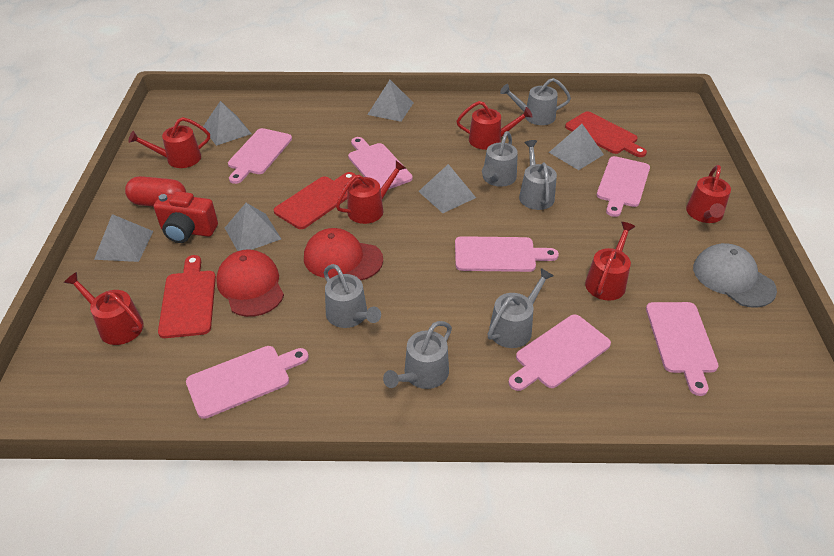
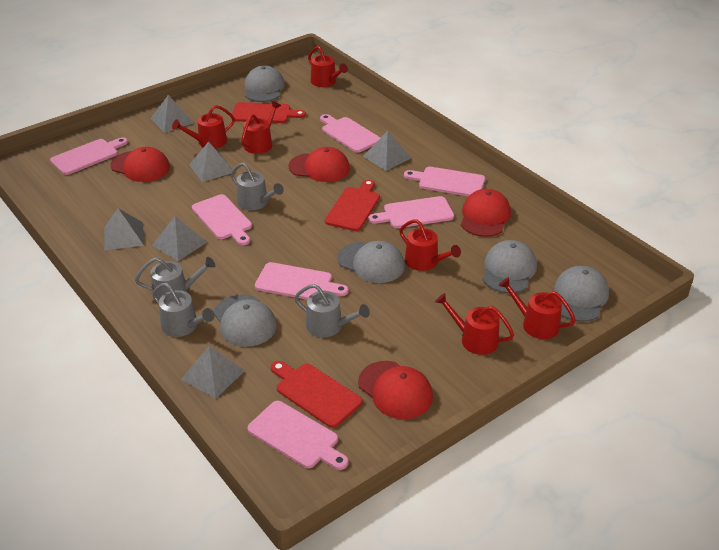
grey cap: 1 -> 5
grey watering can: 6 -> 4
red camera: 1 -> 0
red cap: 2 -> 4
red capsule: 1 -> 0

